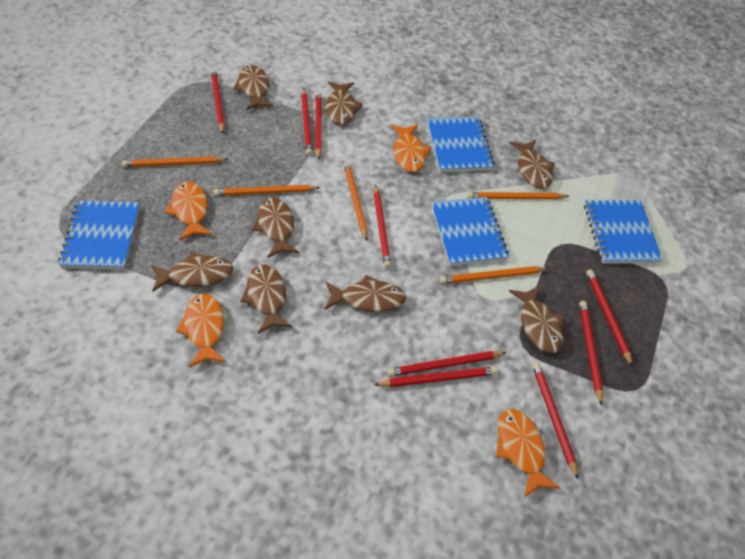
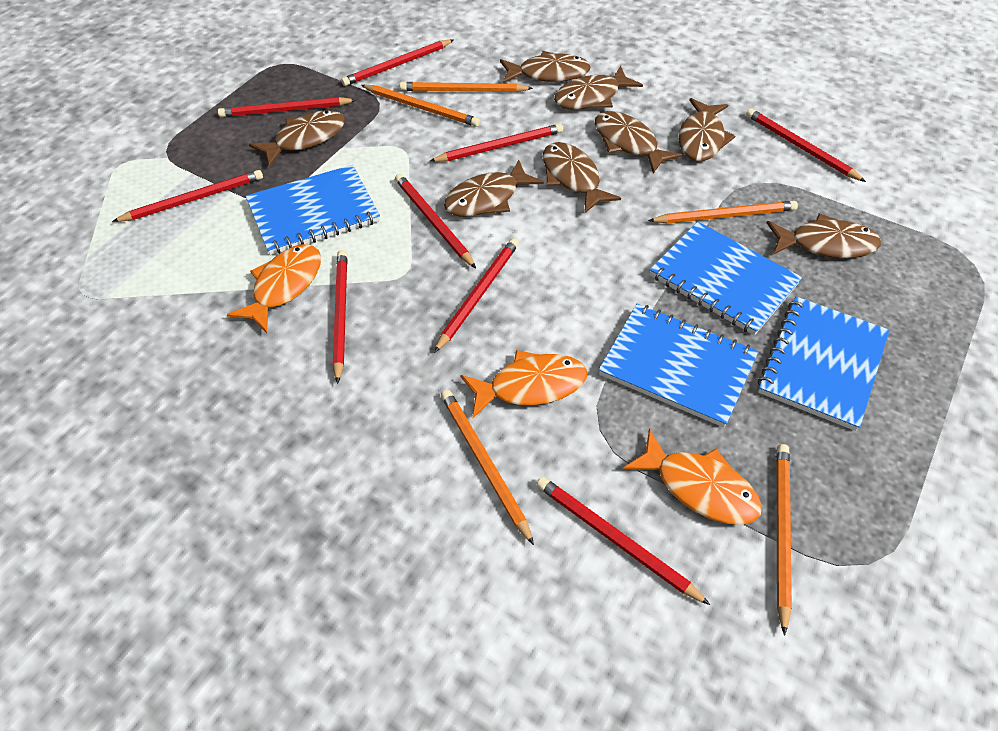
orange fish: 4 -> 3

